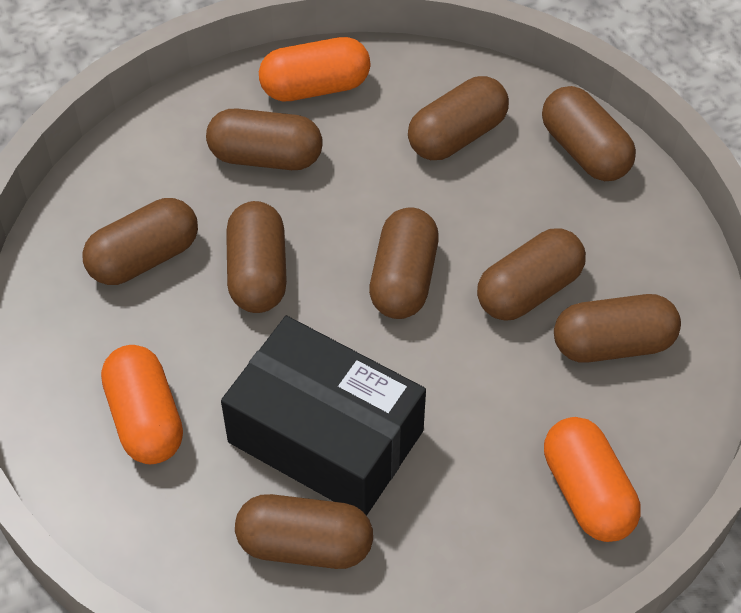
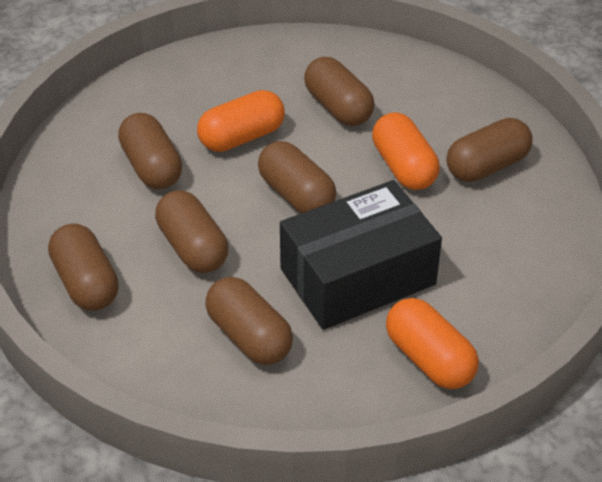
brown capsule: 9 -> 7

